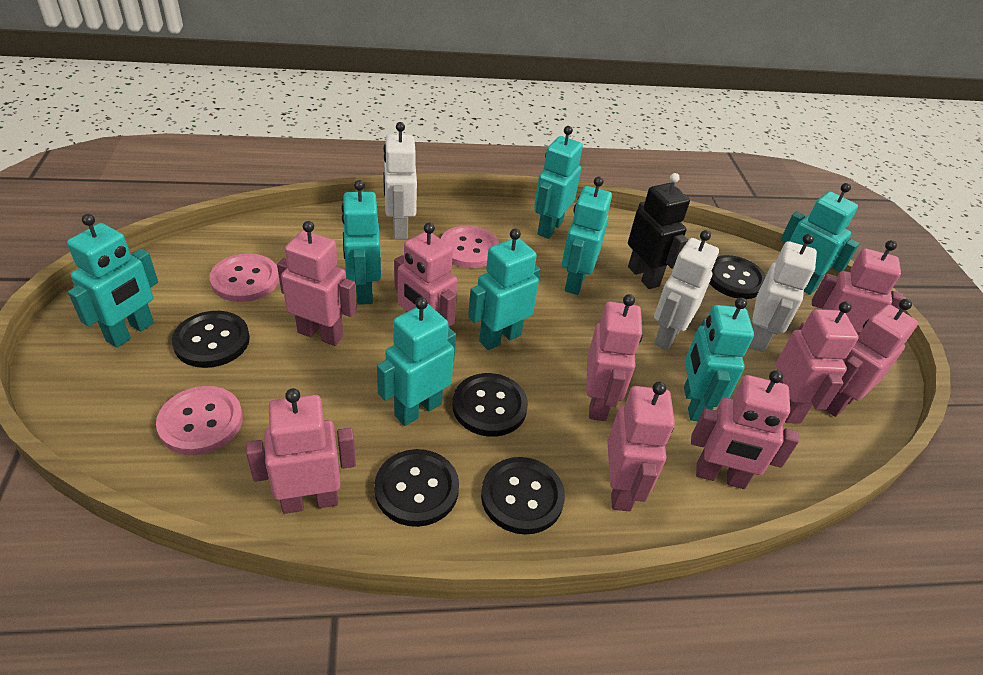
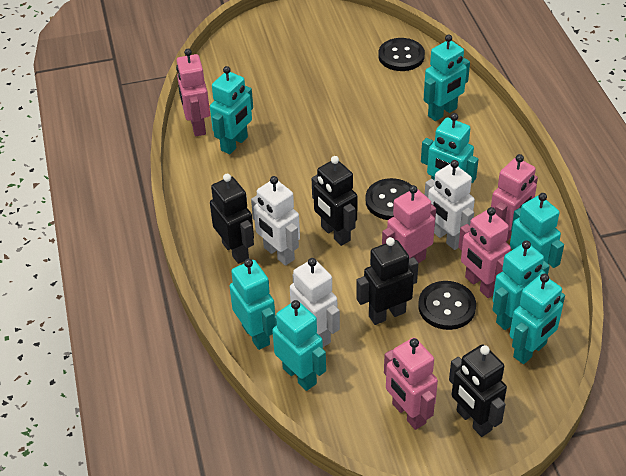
black button: 5 -> 3
black robot: 1 -> 4
pink button: 3 -> 0
pink robot: 9 -> 5

